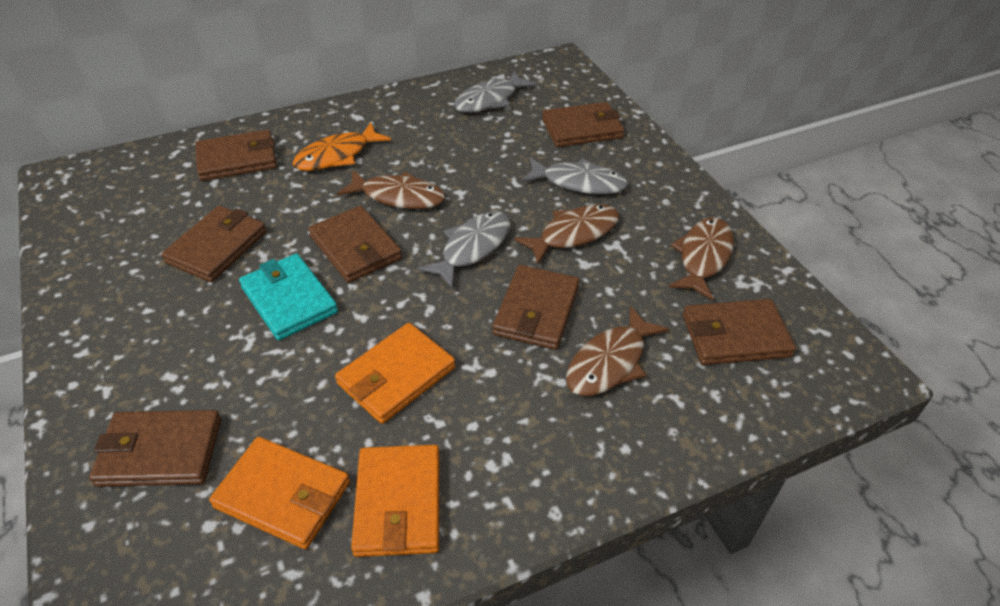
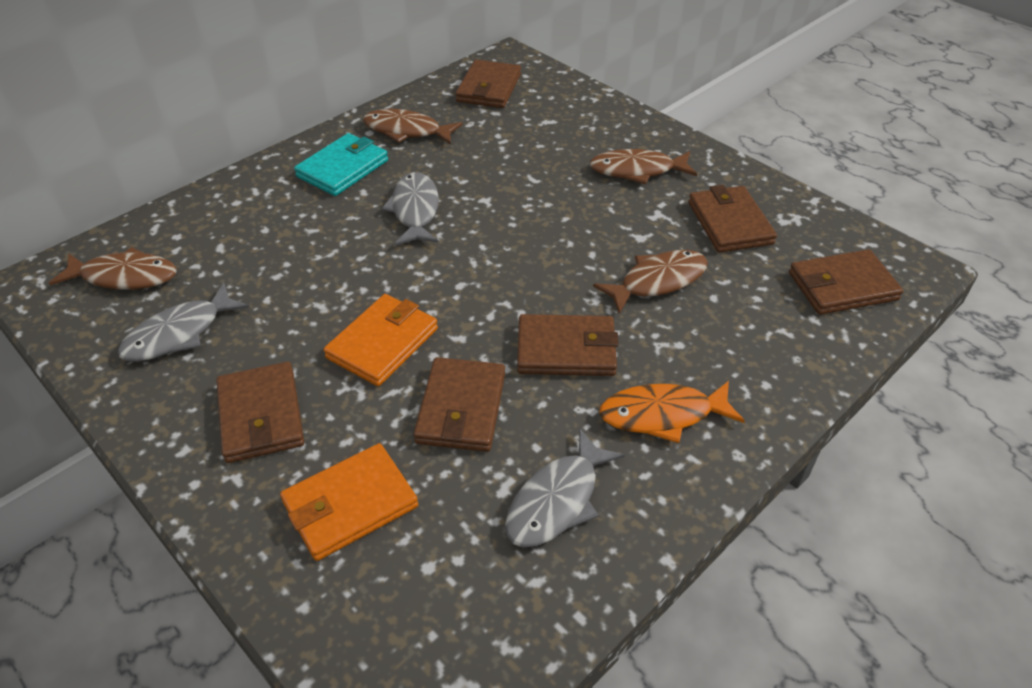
brown wallet: 7 -> 6
orange wallet: 3 -> 2

